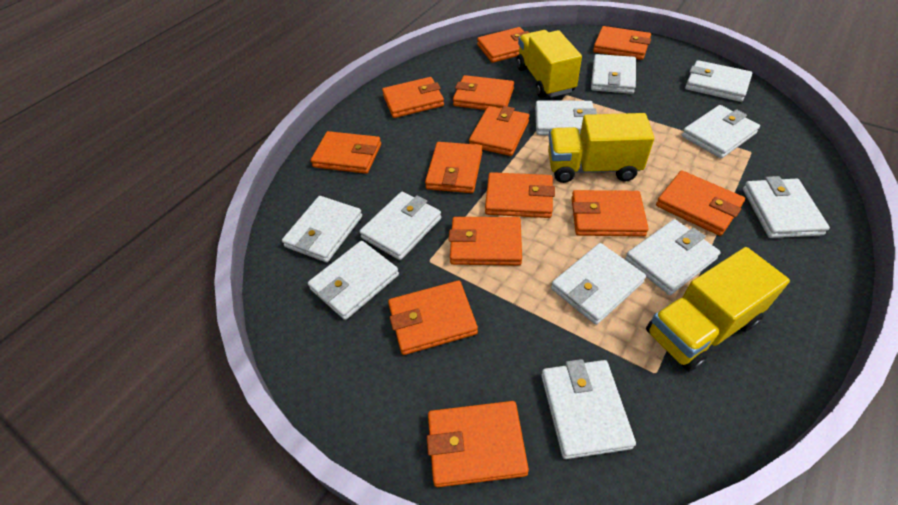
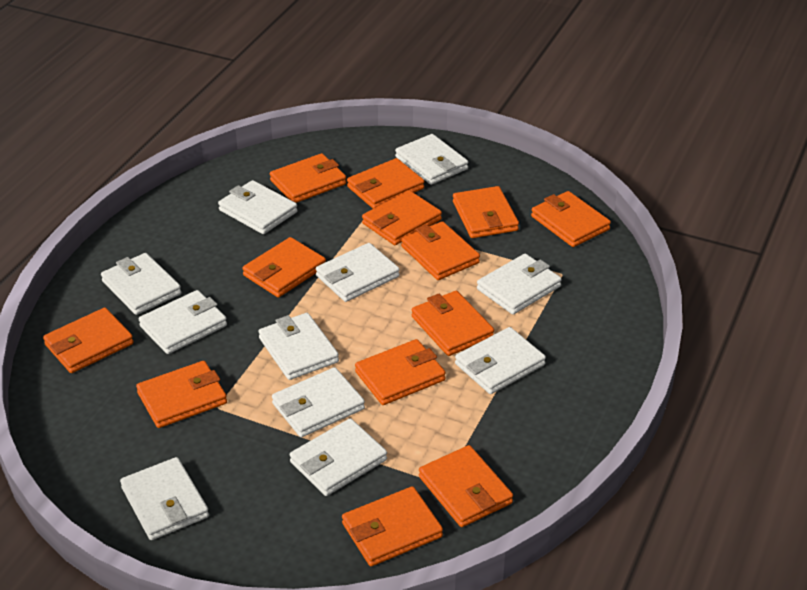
yellow truck: 3 -> 0

